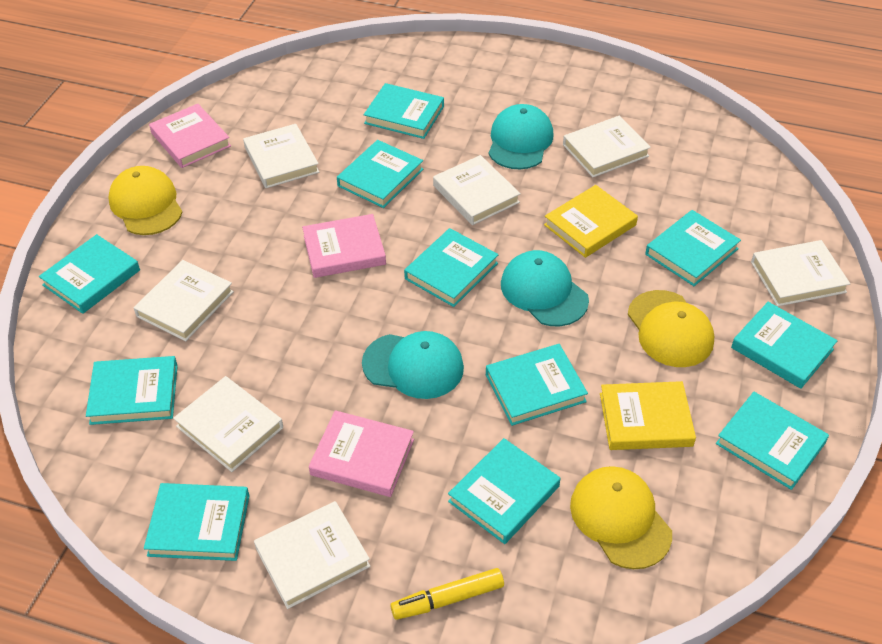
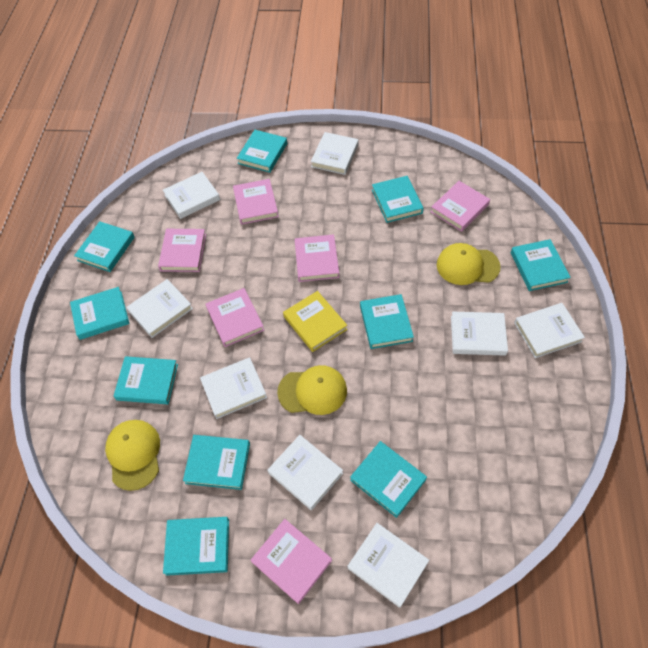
pink book: 3 -> 6
turquoise book: 11 -> 10
turquoise cap: 3 -> 0
white book: 7 -> 8
yellow book: 2 -> 1
yellow marker: 1 -> 0

